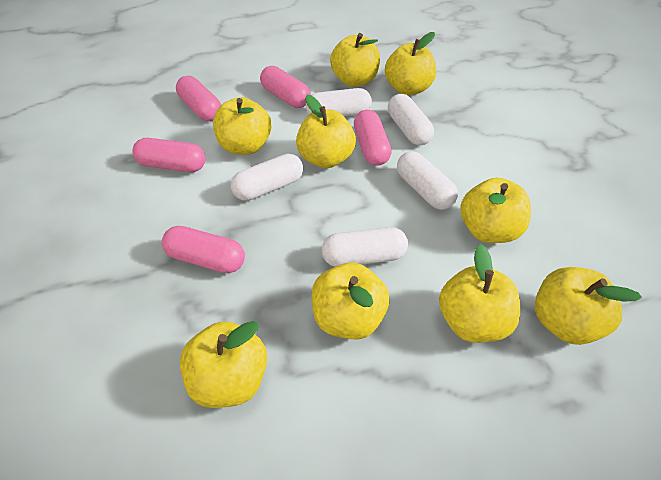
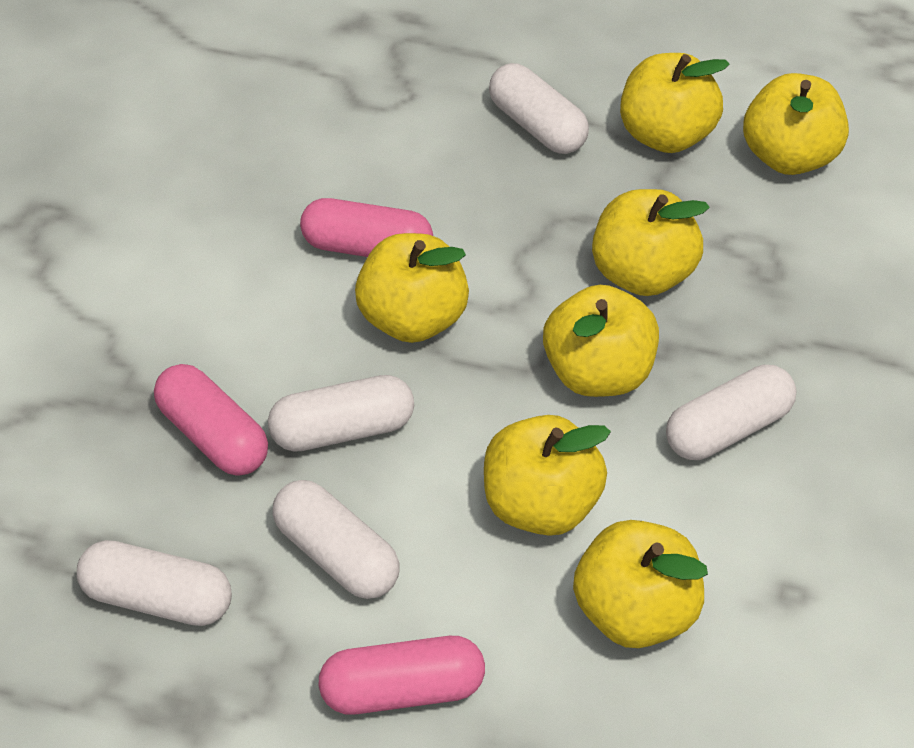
pink capsule: 5 -> 3
yellow apple: 9 -> 7

